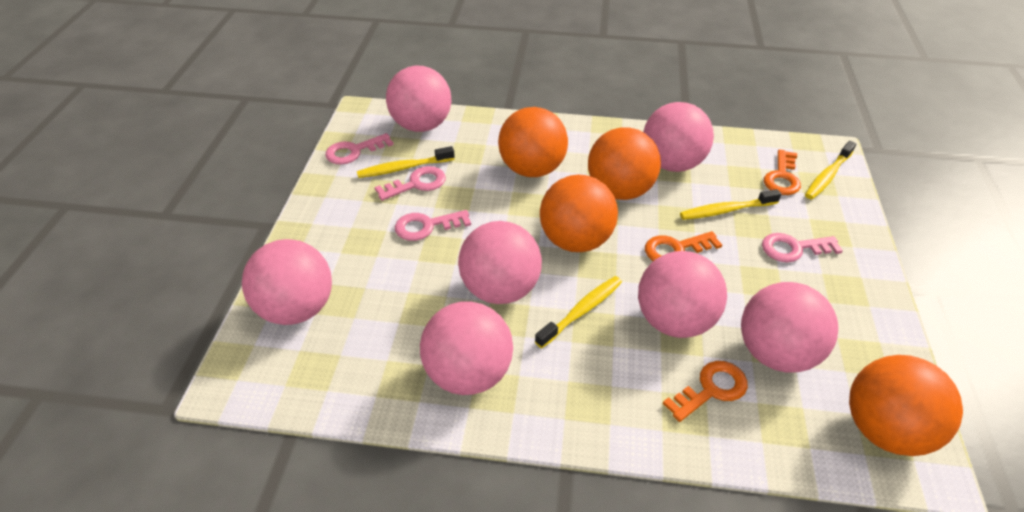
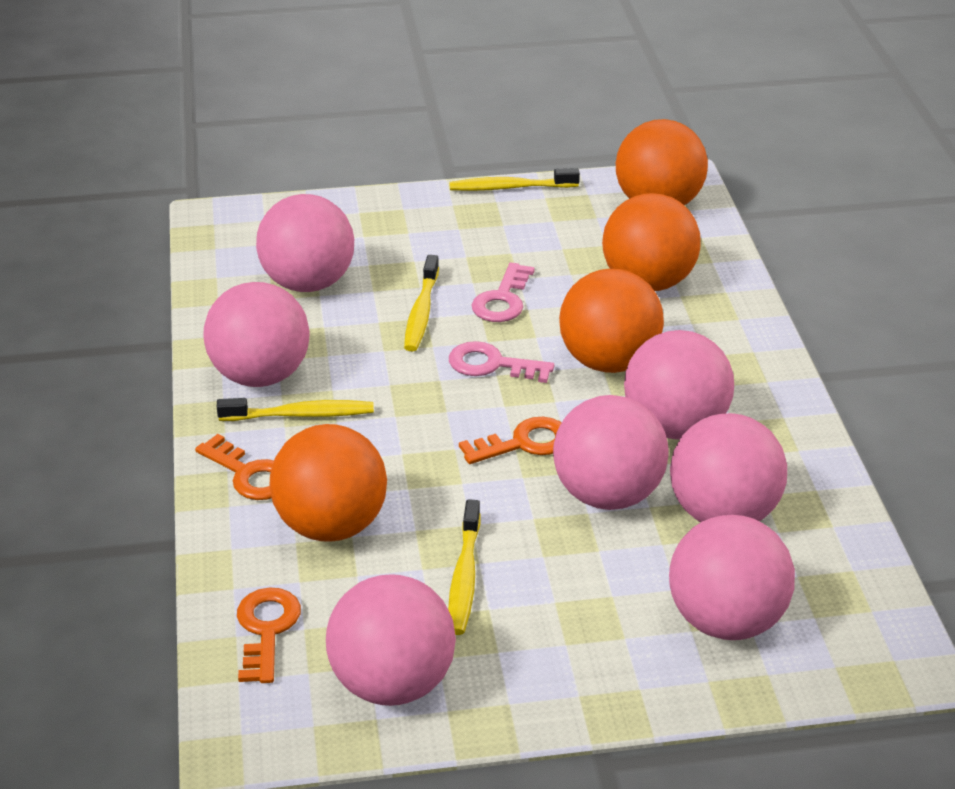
pink key: 4 -> 2

